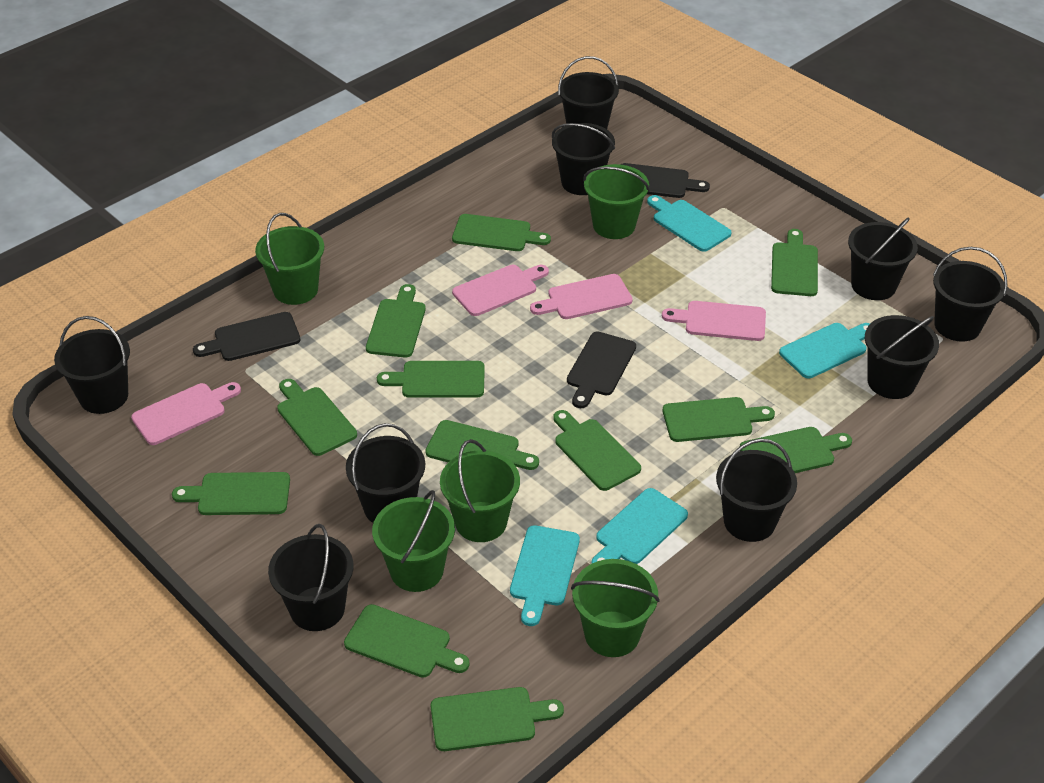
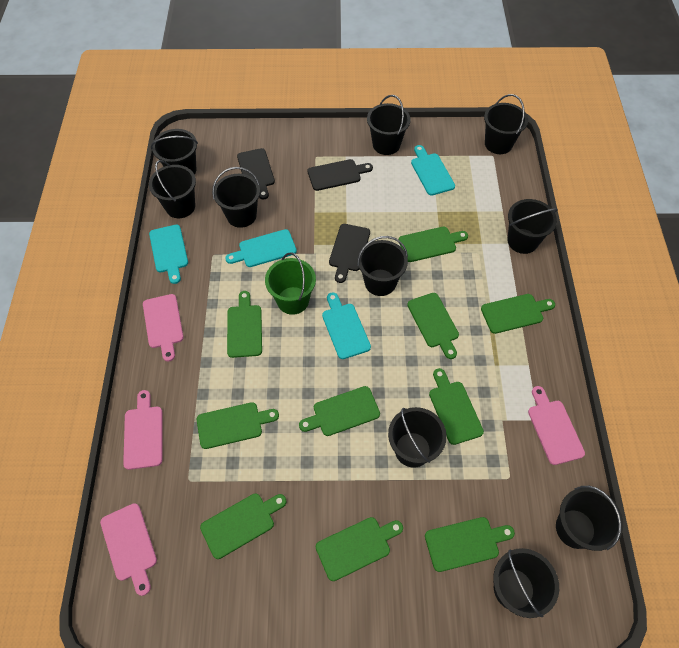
black bucket: 9 -> 10
green bucket: 5 -> 1
green cutting board: 12 -> 10

